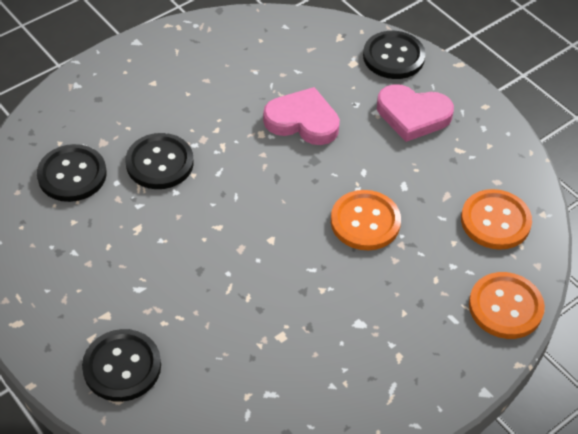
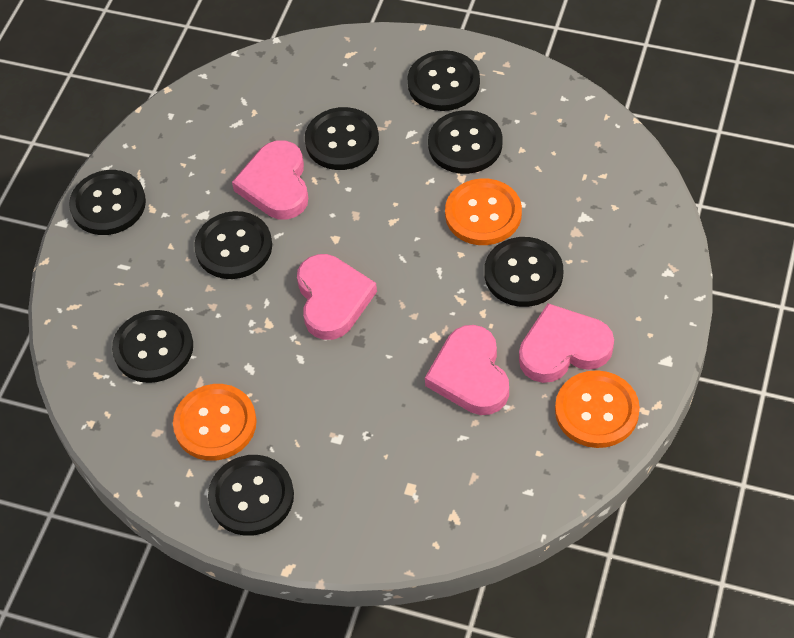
black button: 4 -> 8
pink heart: 2 -> 4

